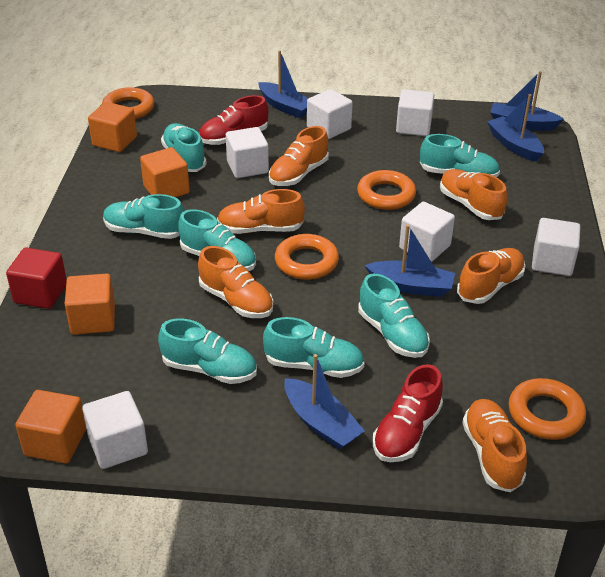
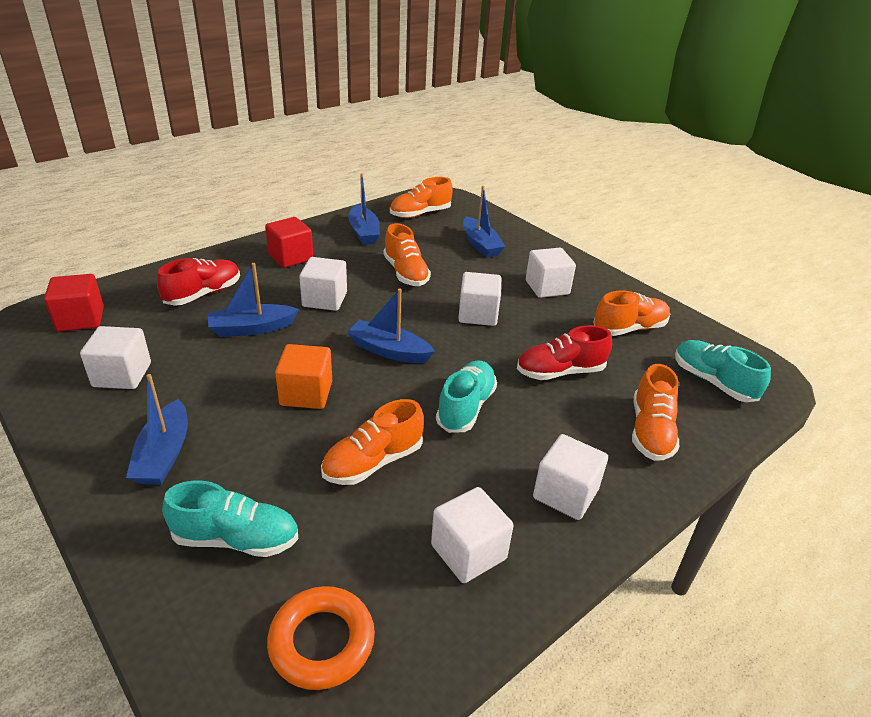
orange cube: 4 -> 1
orange ring: 4 -> 1
orange shoe: 6 -> 5
red cube: 1 -> 2
turquoise shoe: 7 -> 3

